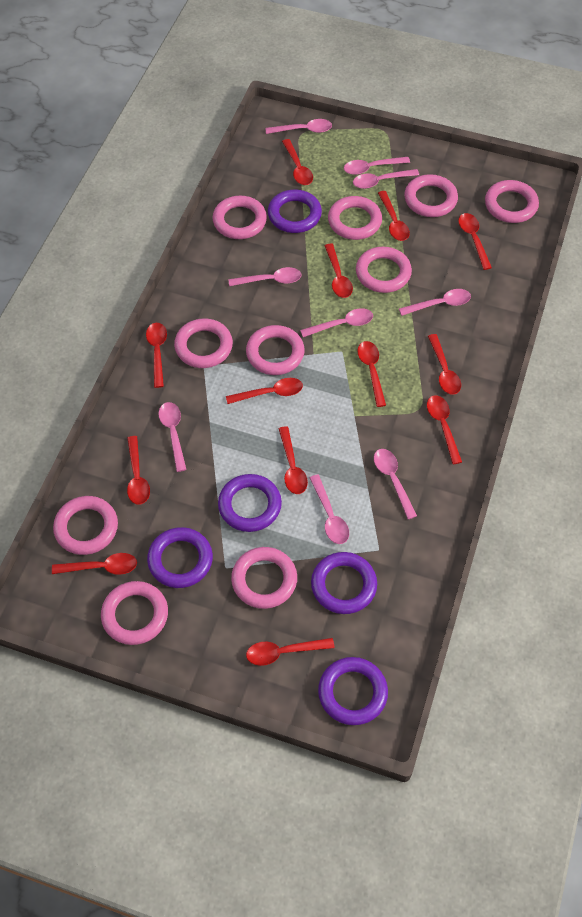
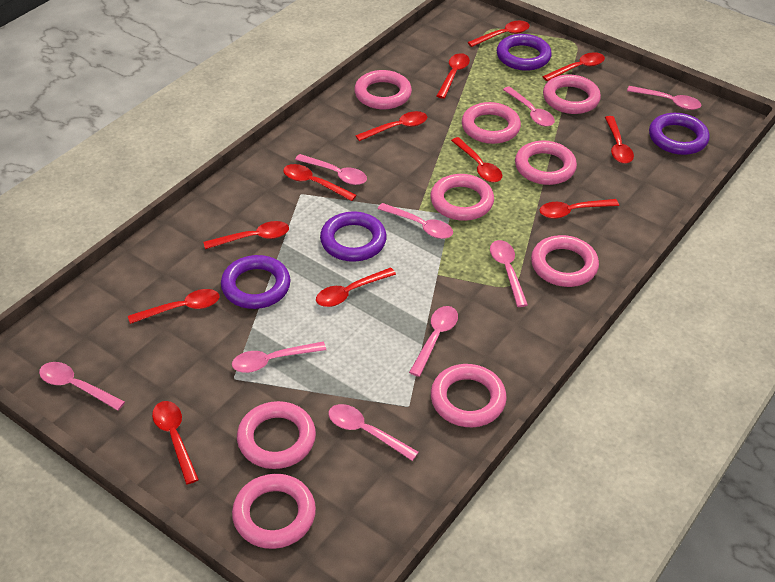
pink ring: 10 -> 9
purple ring: 5 -> 4
red spoon: 13 -> 12

